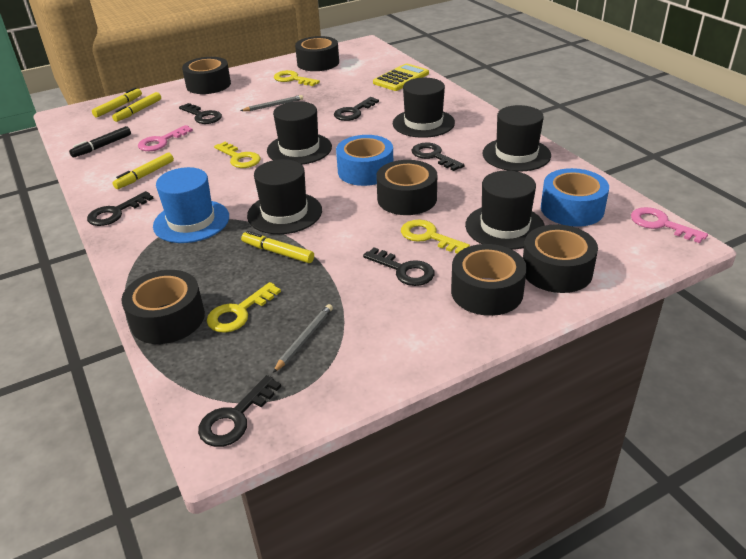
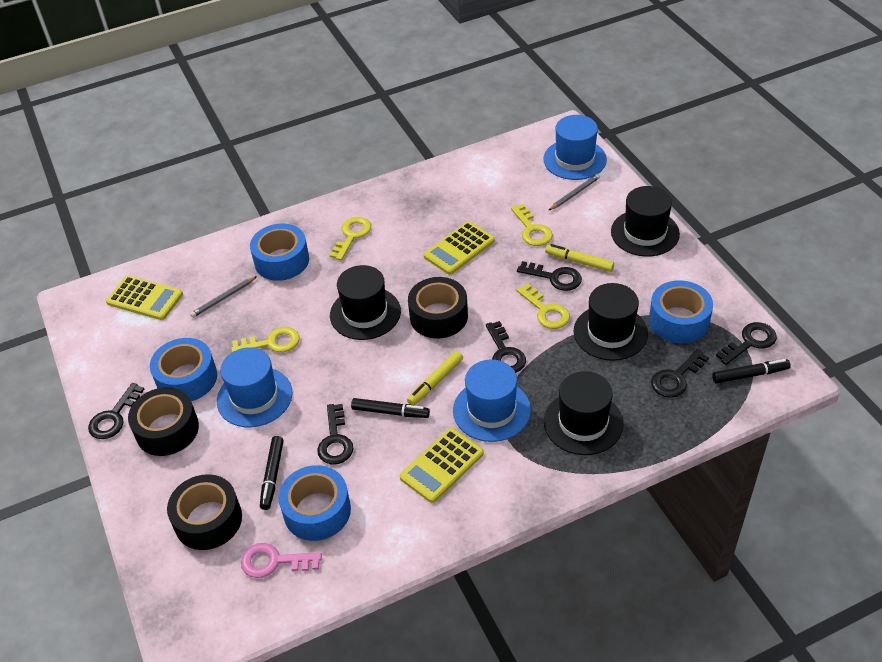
black hat: 5 -> 4
black marker: 1 -> 3
black tape: 6 -> 3
blue hat: 1 -> 3
blue tape: 2 -> 4
pink key: 2 -> 1
yellow calculator: 1 -> 3
yellow marker: 4 -> 2

